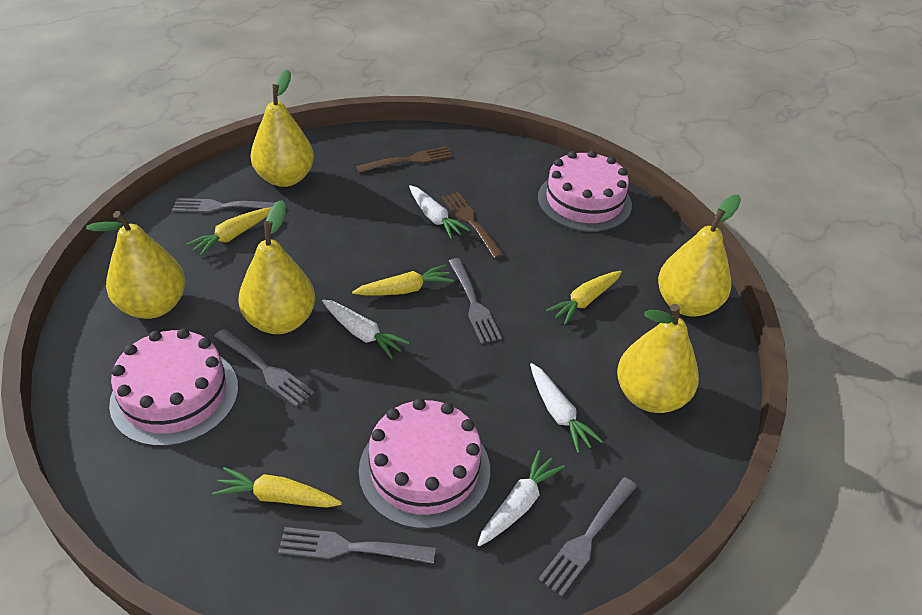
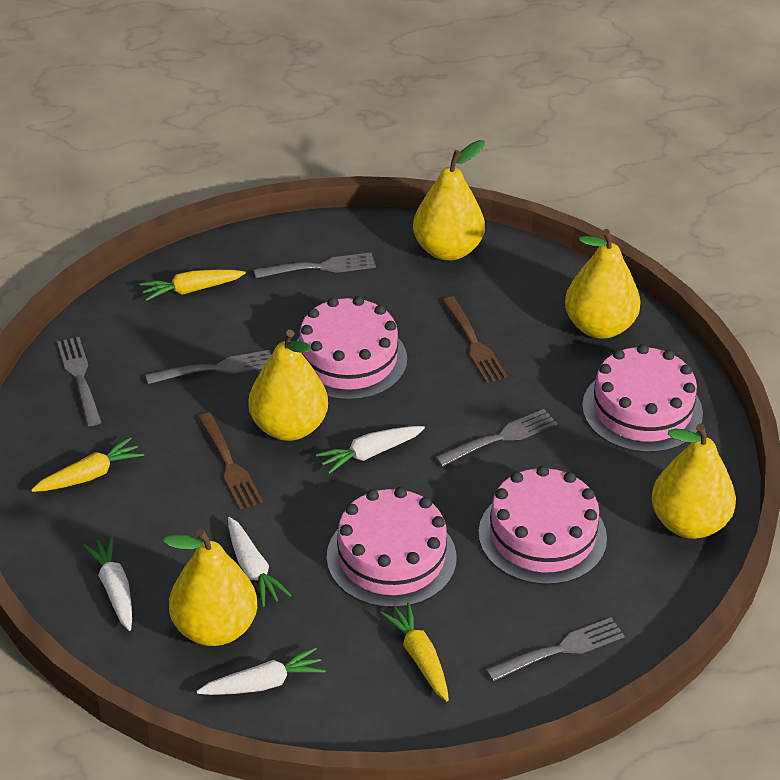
pink cake: 3 -> 4
yellow carrot: 4 -> 3

